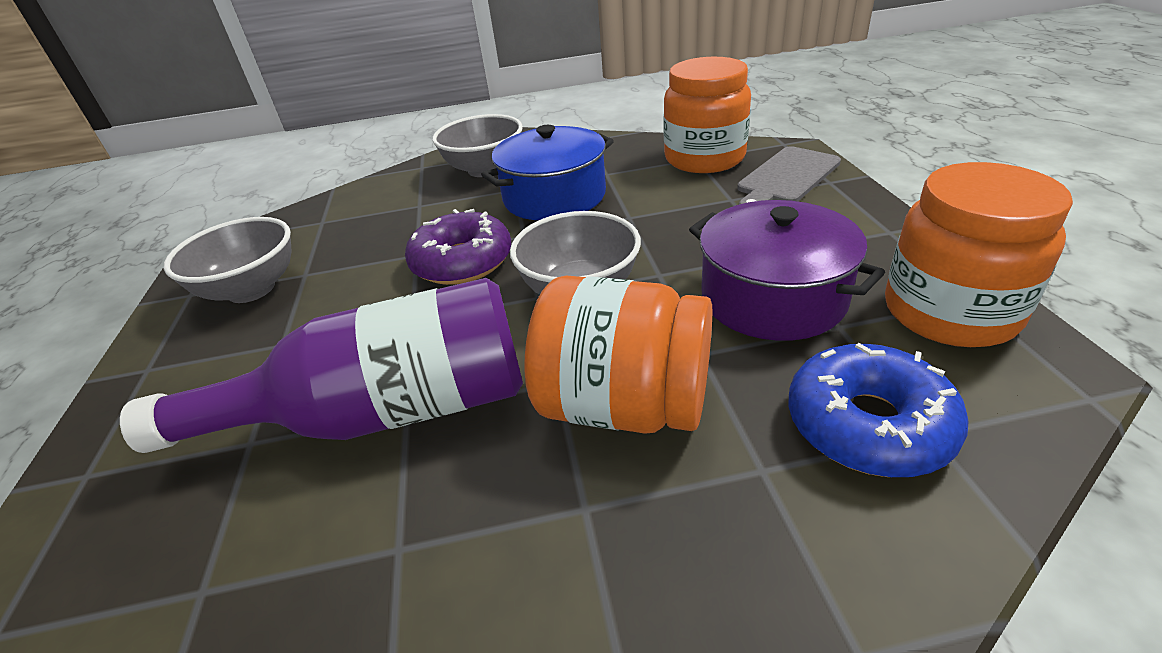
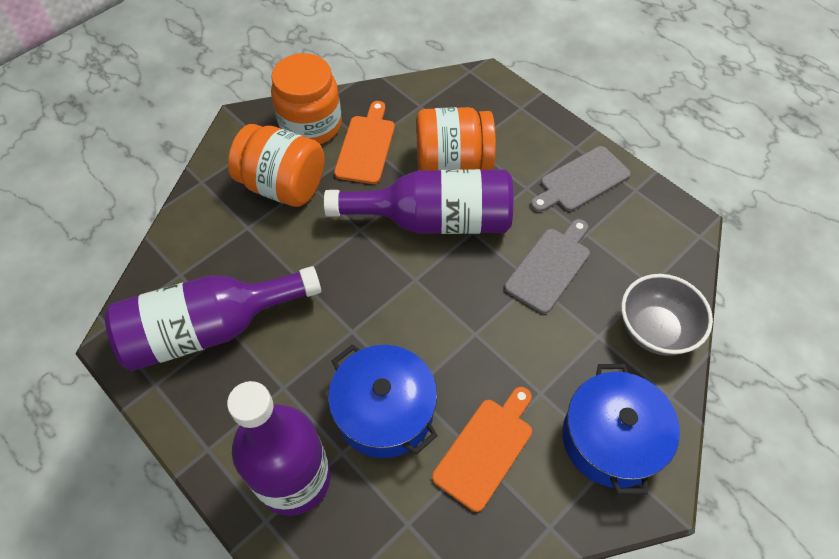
blue donut: 1 -> 0
blue pot: 1 -> 2
grey bowl: 3 -> 1
grey cutting board: 1 -> 2
orange cutting board: 0 -> 2
purple bottle: 1 -> 3
purple donut: 1 -> 0
purple pot: 1 -> 0

